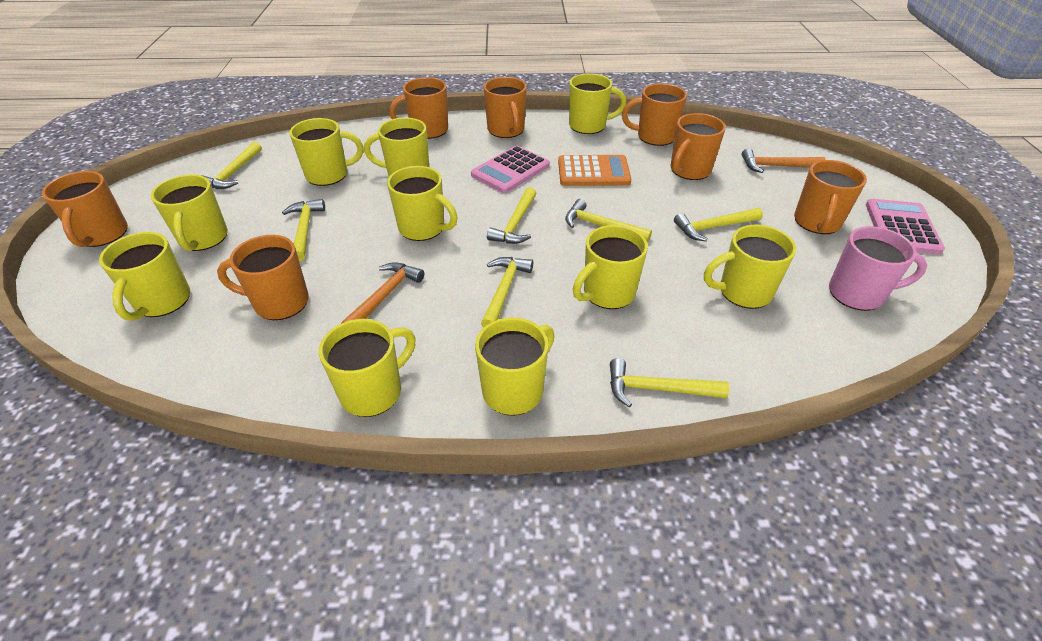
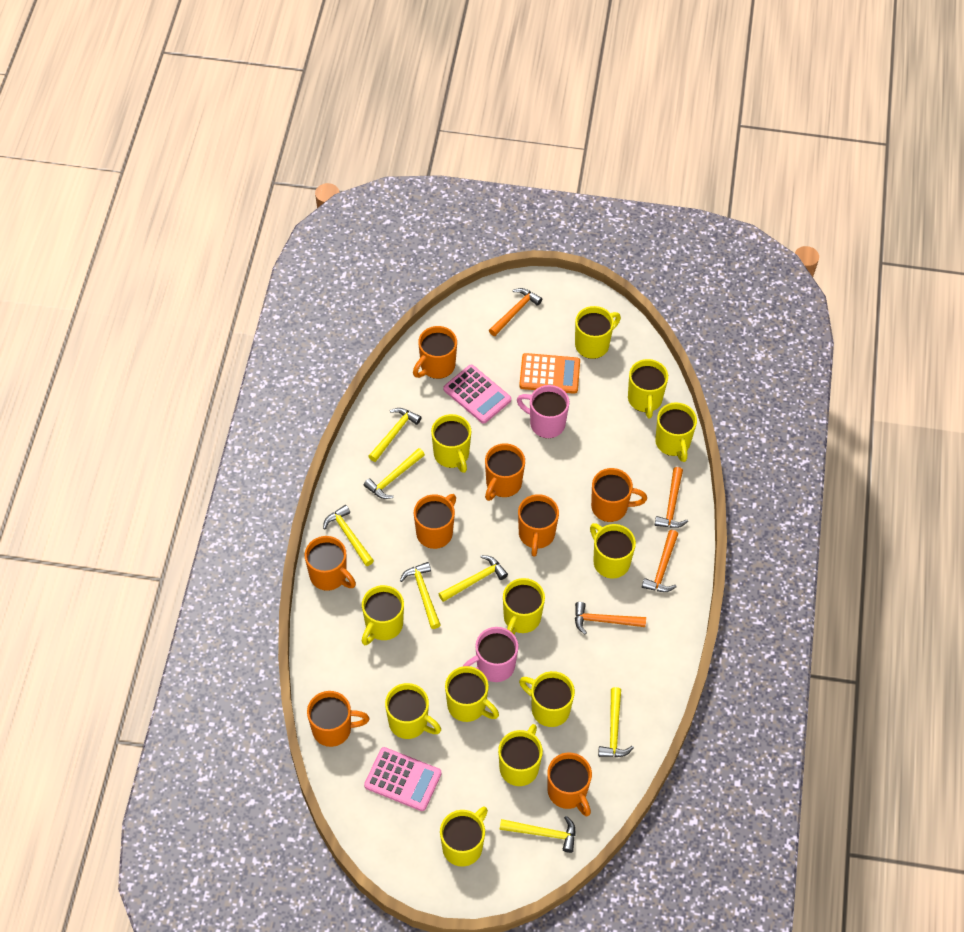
orange hammer: 2 -> 4
orange mug: 7 -> 8
pink mug: 1 -> 2
yellow mug: 10 -> 12

